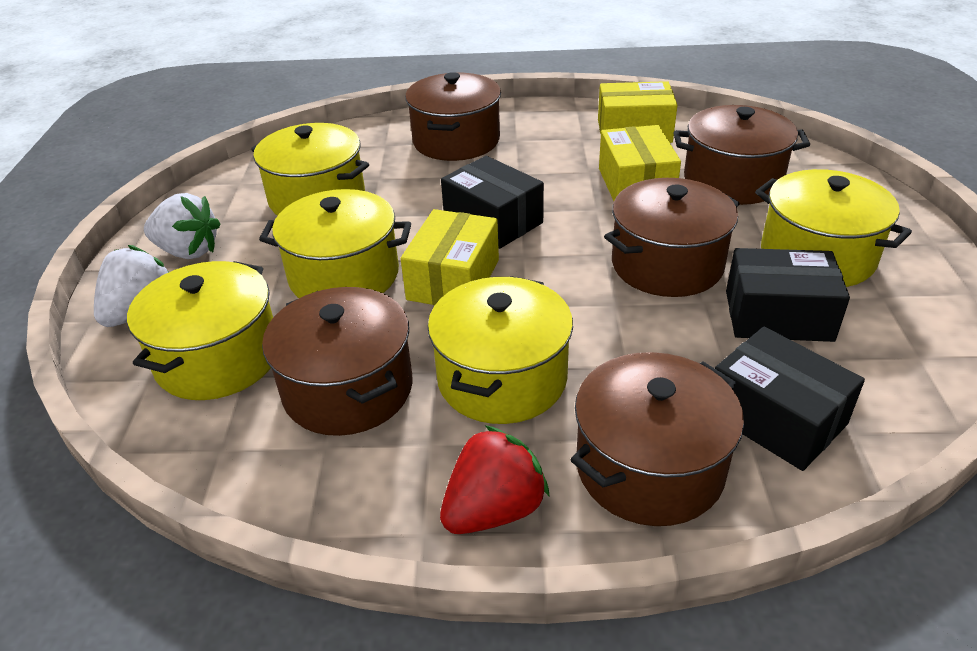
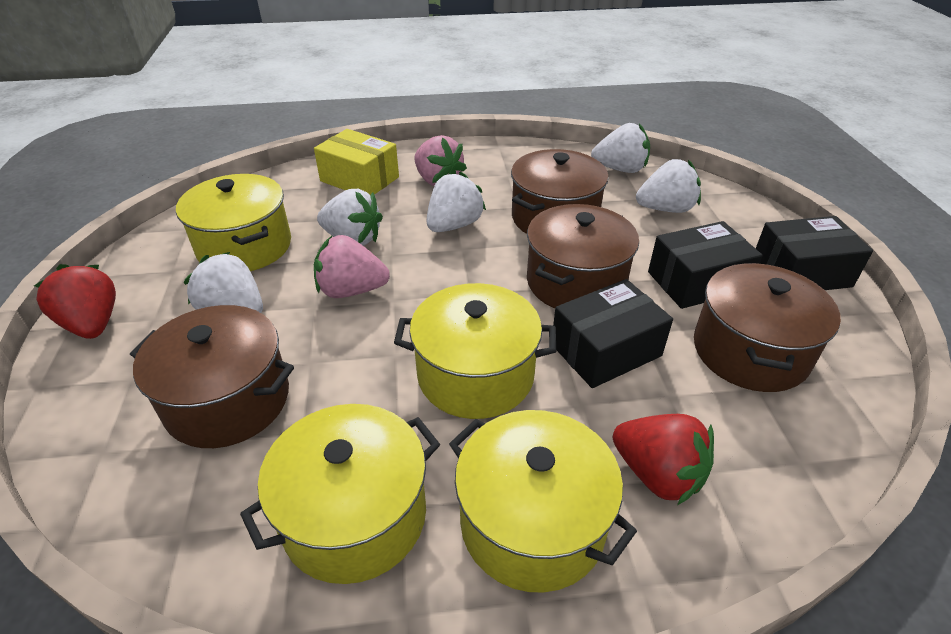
brown pot: 5 -> 4
pink strawberry: 0 -> 2
red strawberry: 1 -> 2
white strawberry: 2 -> 5
yellow box: 3 -> 1
yellow pot: 5 -> 4

